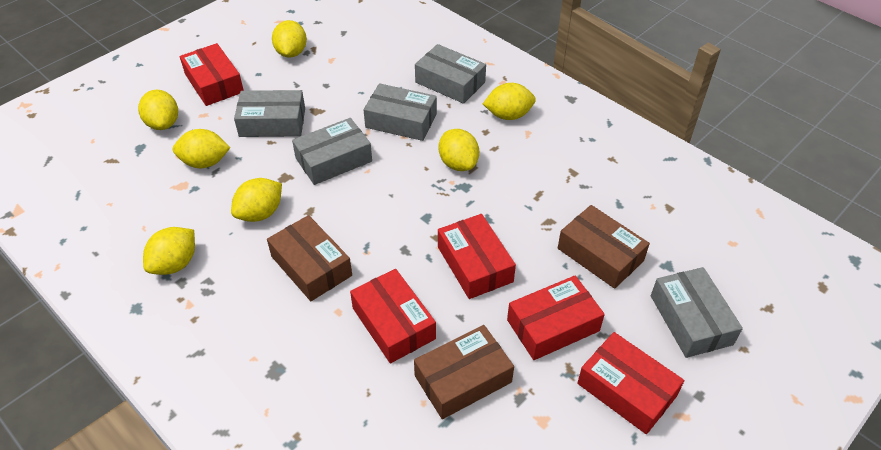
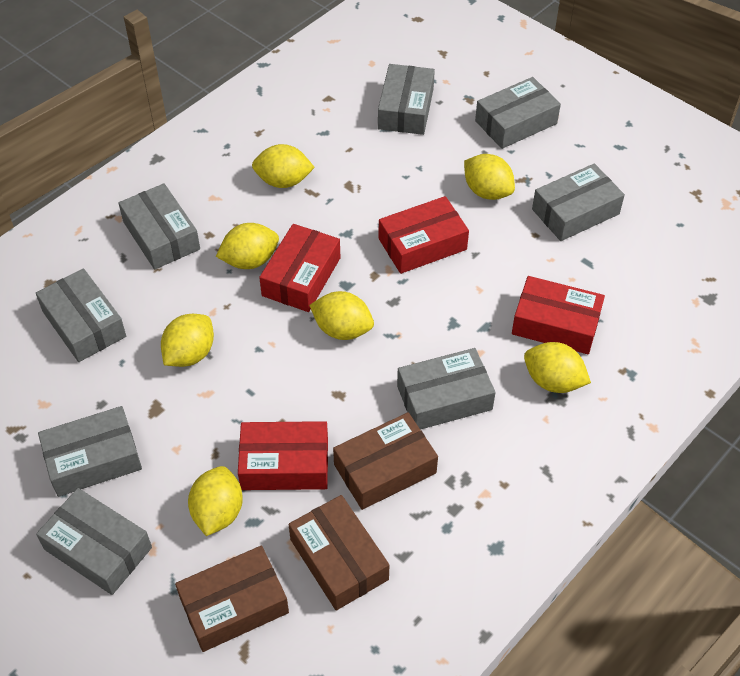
grey box: 5 -> 8
red box: 5 -> 4

